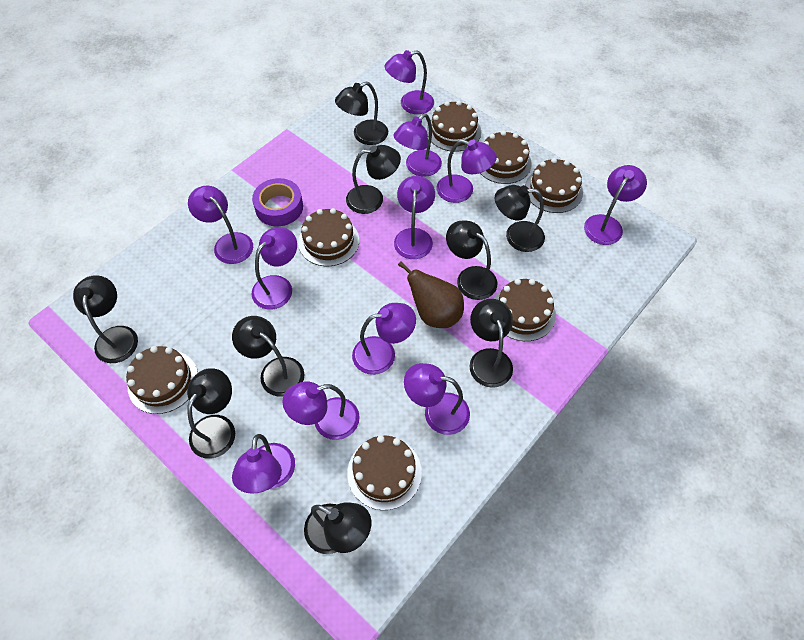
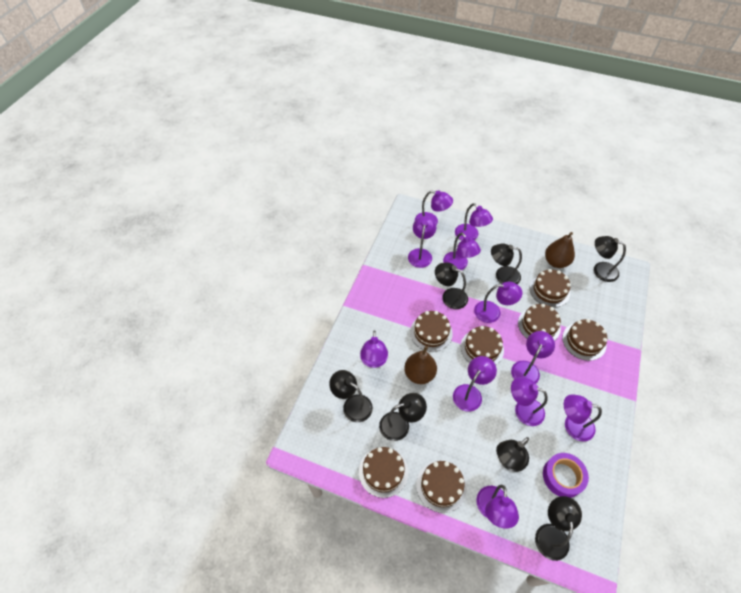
black lamp: 9 -> 7
brown pear: 1 -> 2

